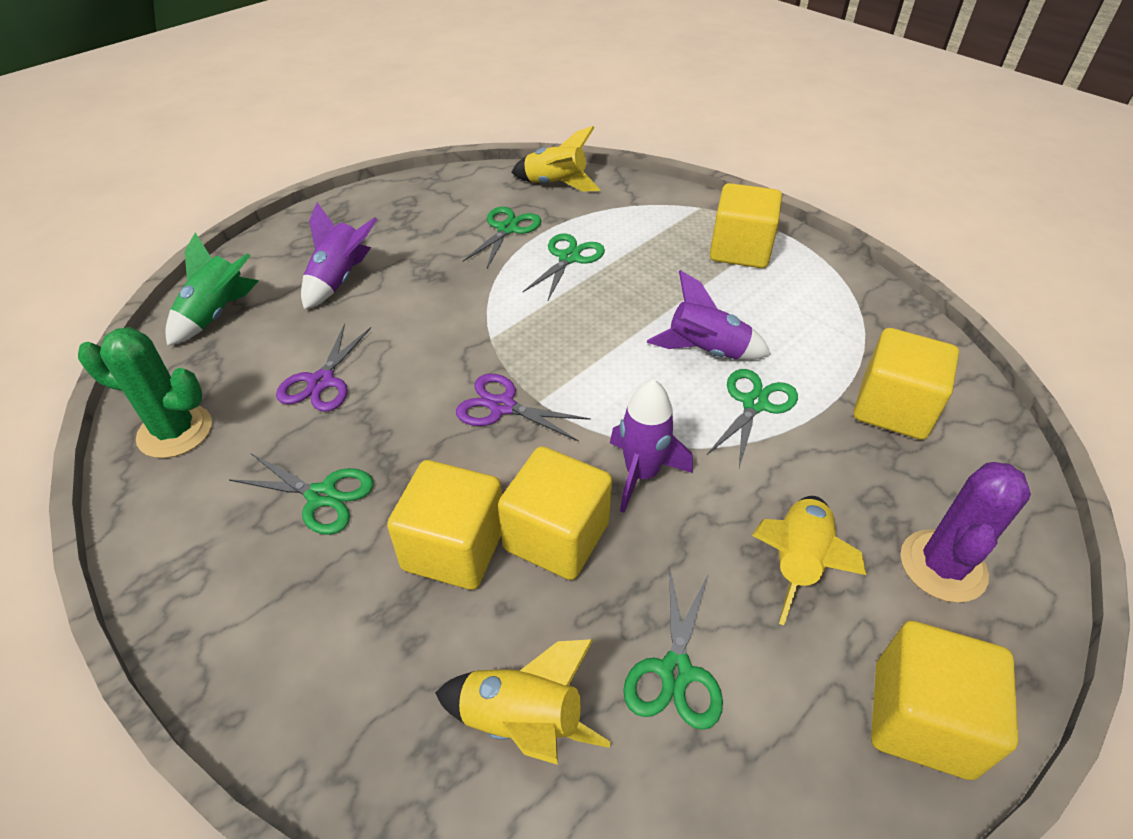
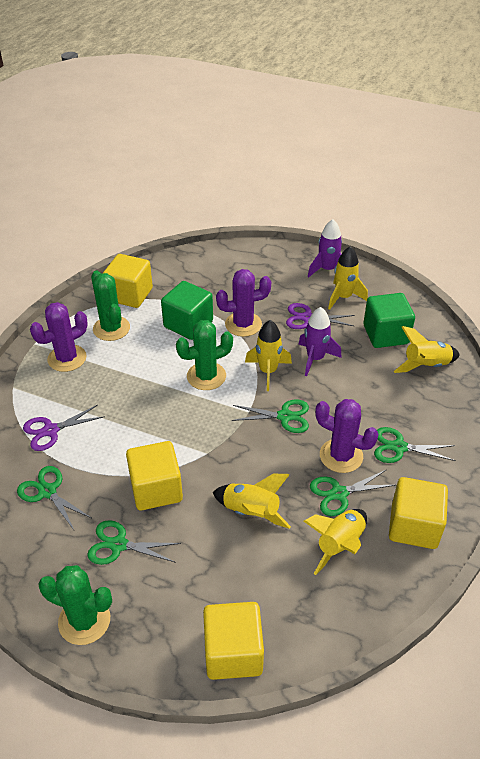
green cactus: 1 -> 3
green cube: 0 -> 2
green rocket: 1 -> 0
purple cactus: 1 -> 3
purple rocket: 3 -> 2
yellow cube: 5 -> 4
yellow rocket: 3 -> 5

